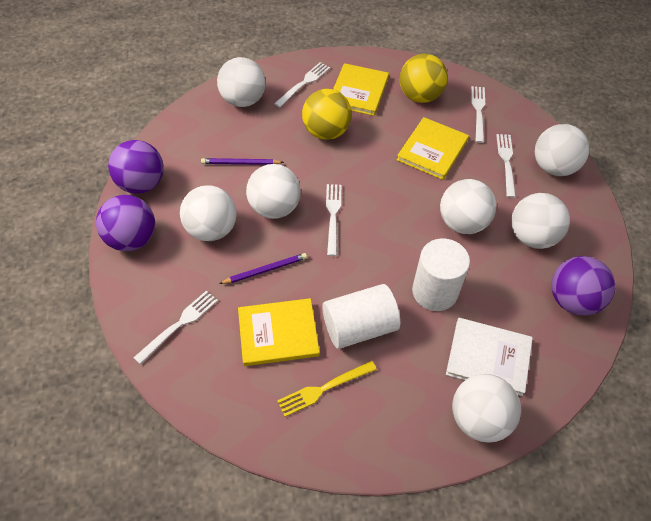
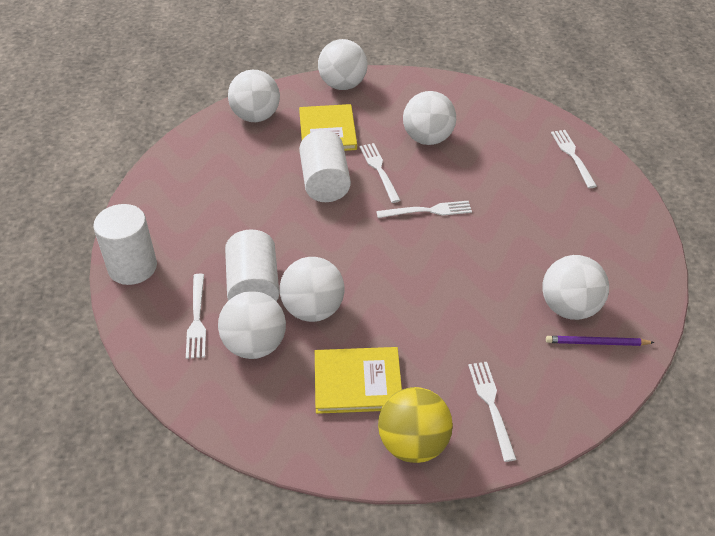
purple ball: 3 -> 0
purple pencil: 2 -> 1
white ball: 7 -> 6
white book: 1 -> 0
white cylinder: 2 -> 3
yellow ball: 2 -> 1
yellow book: 3 -> 2
yellow fork: 1 -> 0

